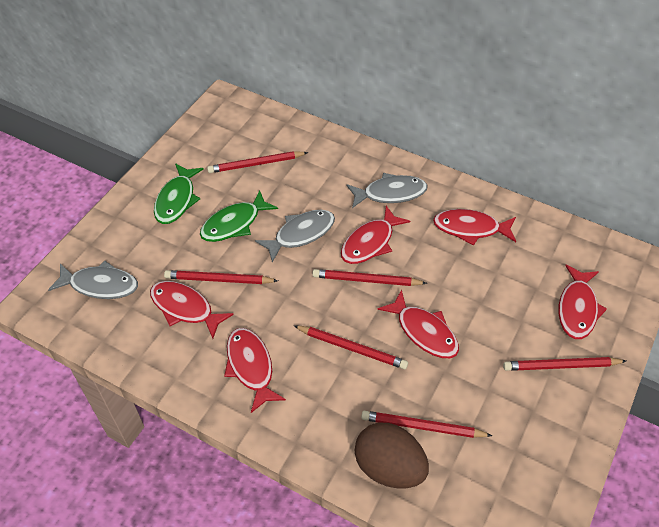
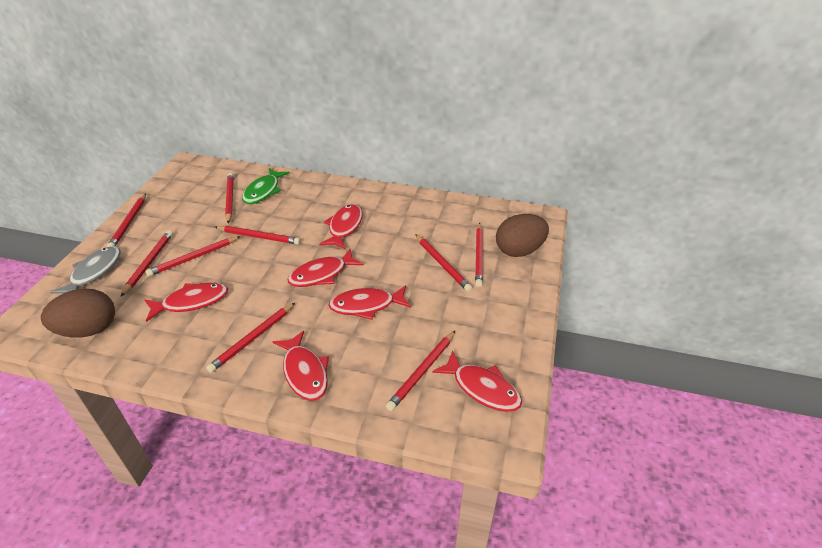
brown egg: 1 -> 2
green fish: 2 -> 1
grey fish: 3 -> 1
red pencil: 6 -> 9

